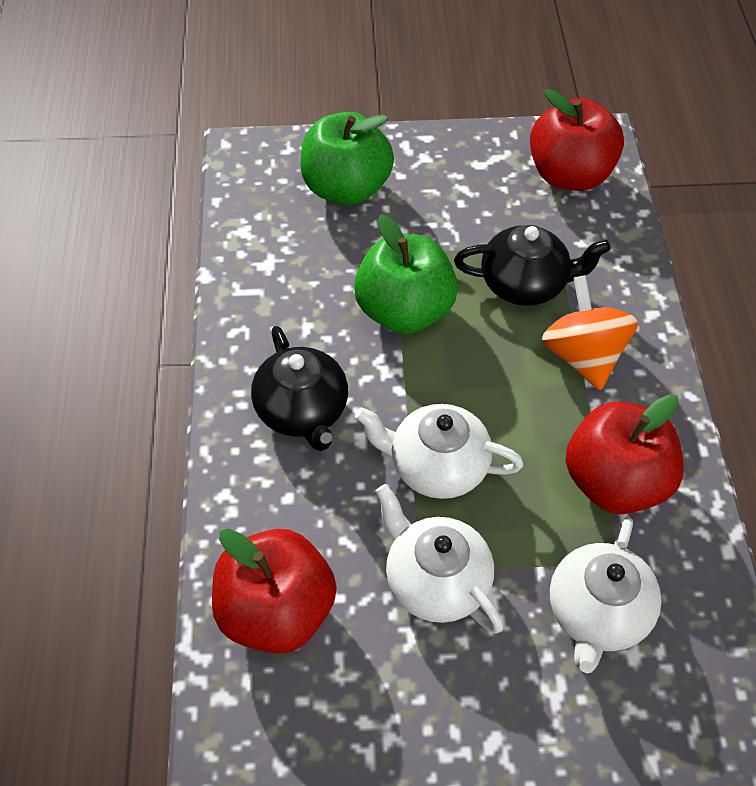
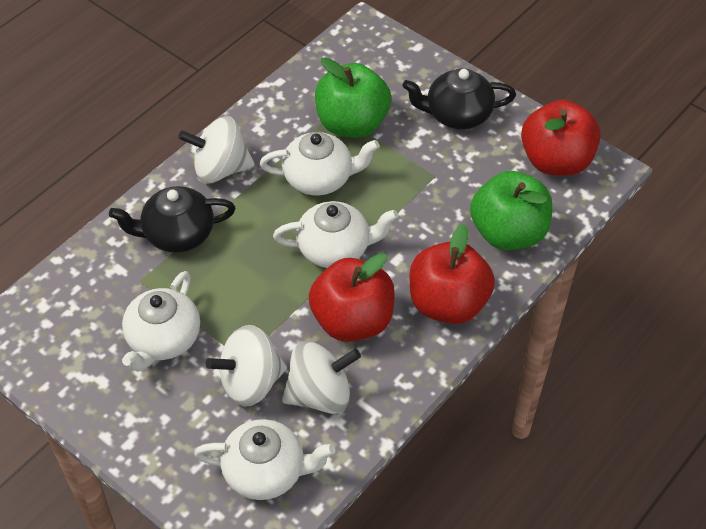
orange spinning top: 1 -> 0
white spinning top: 0 -> 3
white teapot: 3 -> 4

